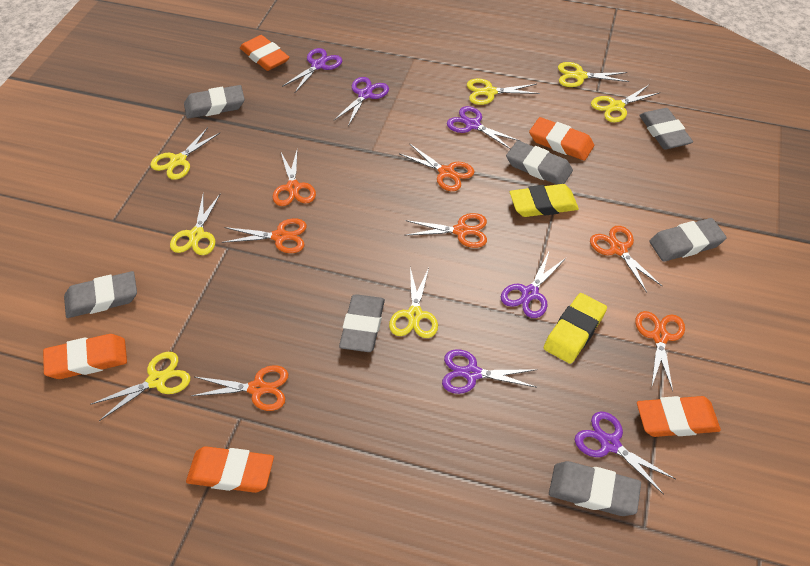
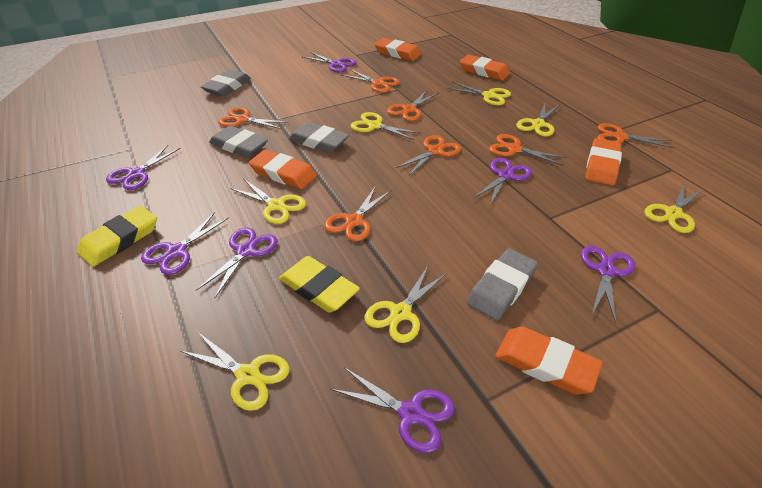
grey eraser: 7 -> 4
purple scissors: 6 -> 7

